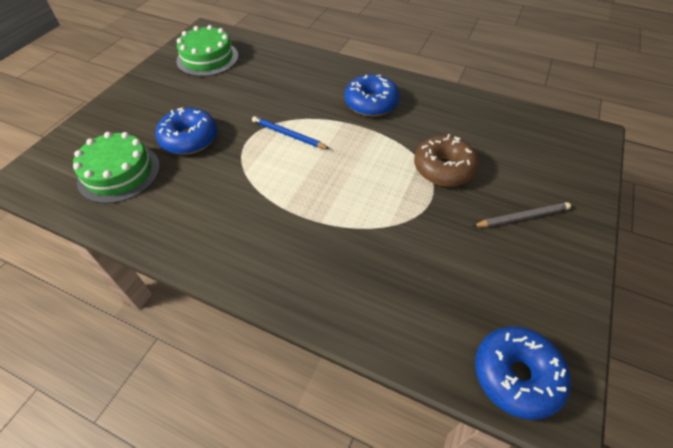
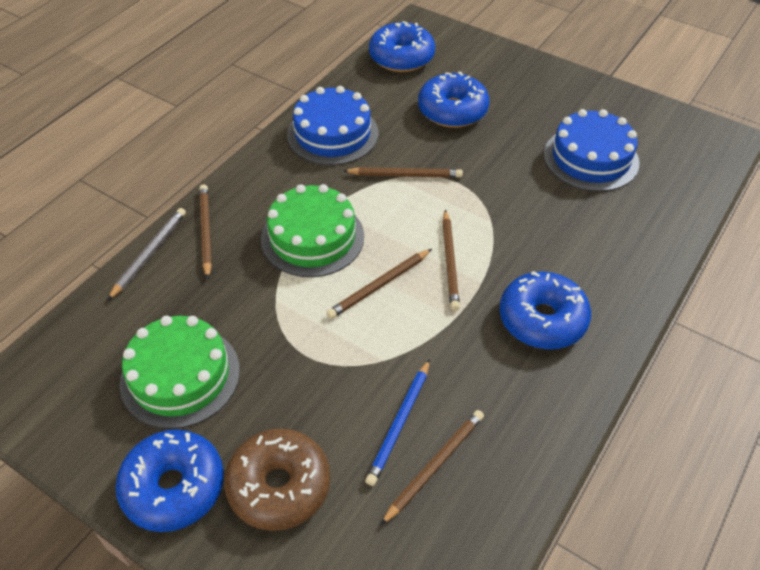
blue cake: 0 -> 2
blue donut: 3 -> 4
brown pencil: 0 -> 5

